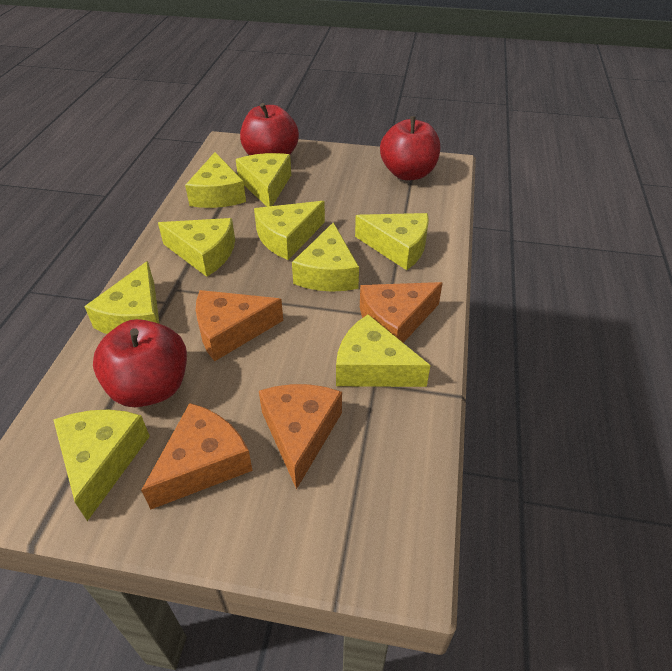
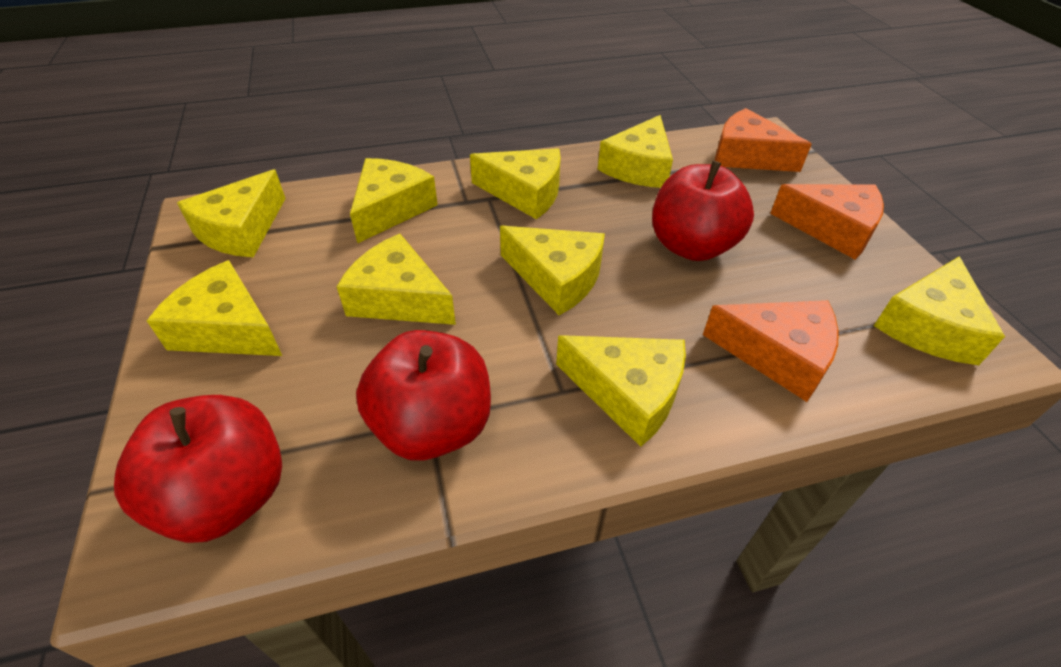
orange cheese: 4 -> 3

